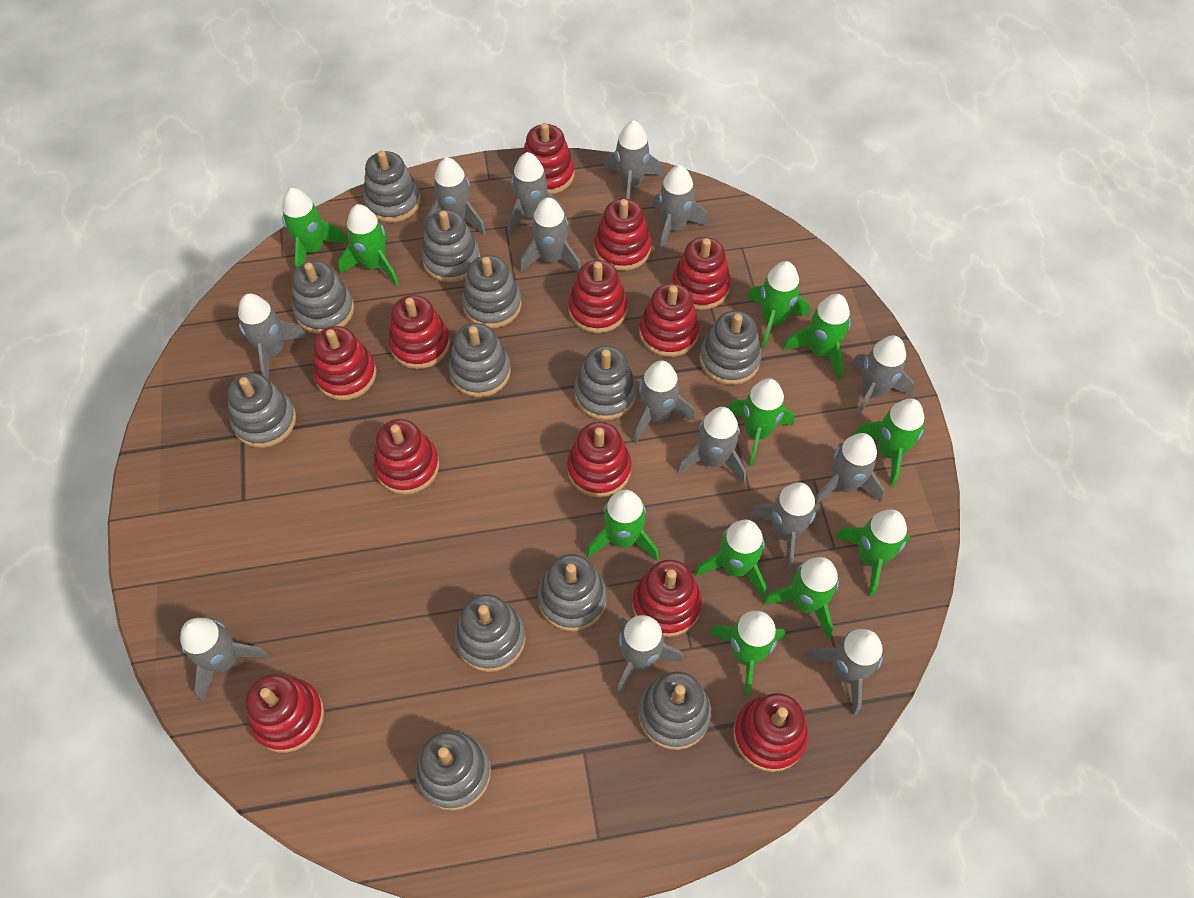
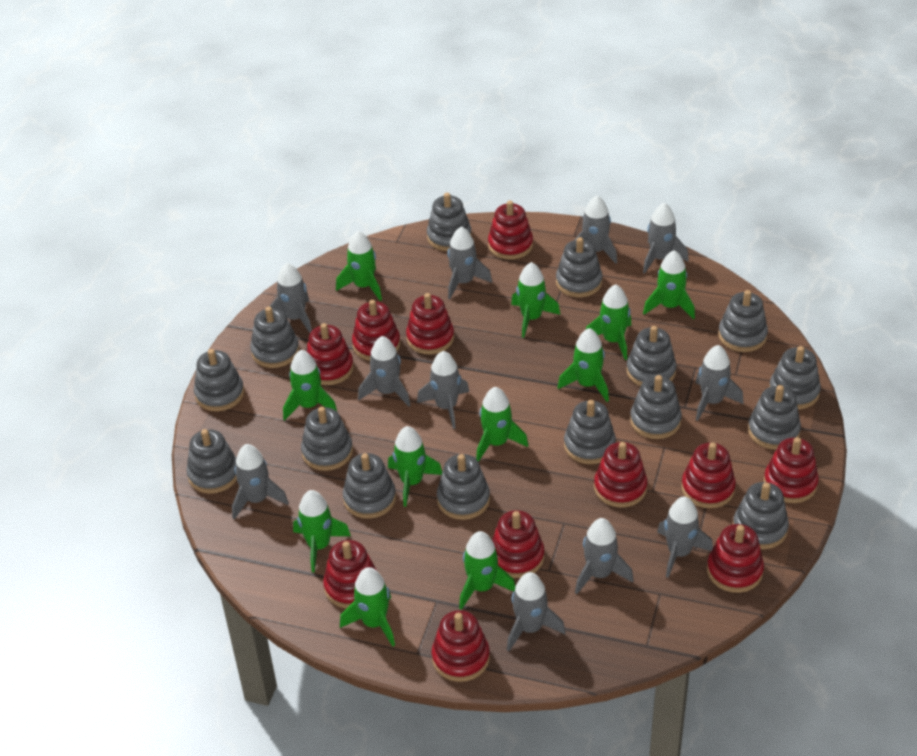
grey rocket: 14 -> 11
grey stacking toy: 12 -> 15
red stacking toy: 12 -> 11

